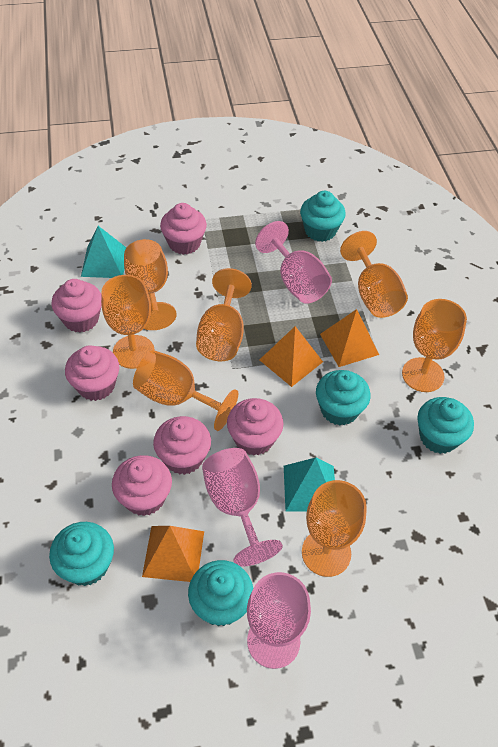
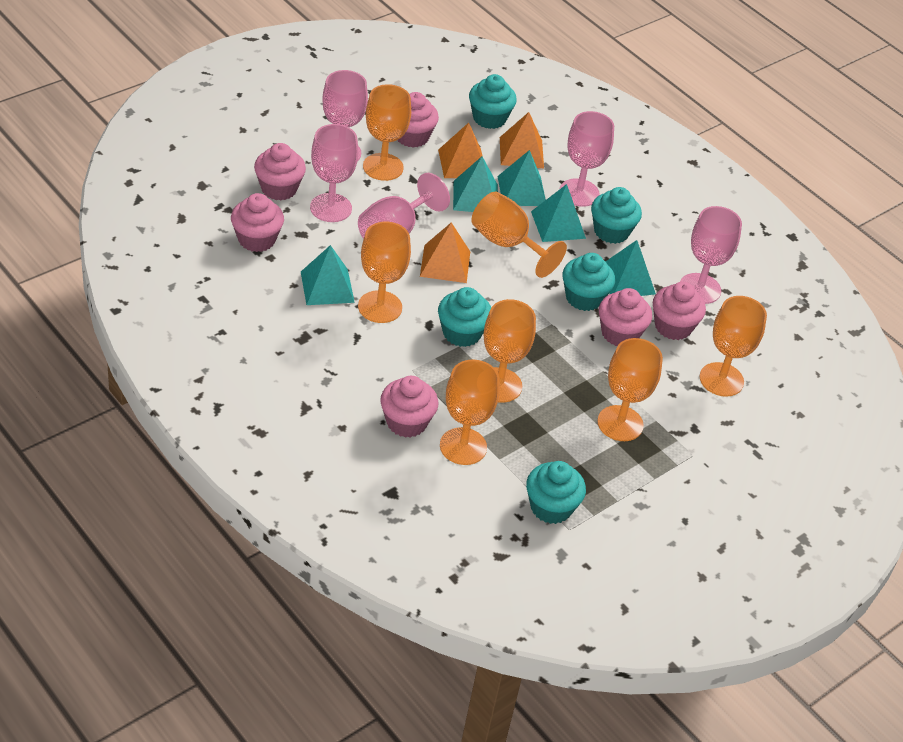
pink goblet: 3 -> 5
turquoise pyramid: 2 -> 5

